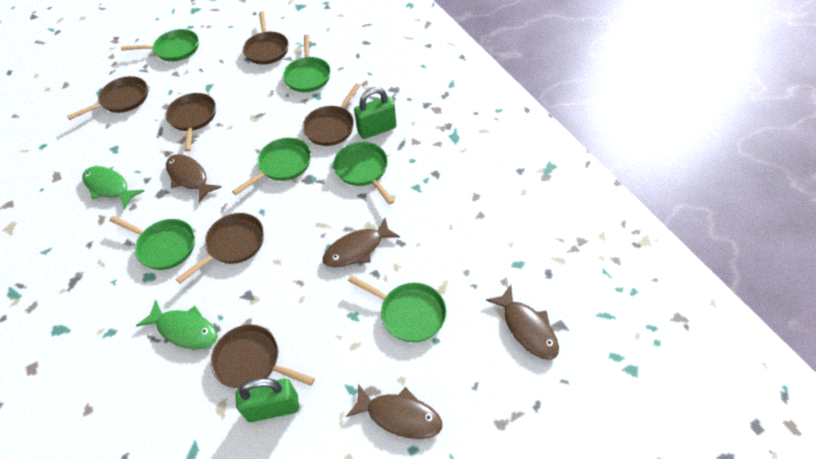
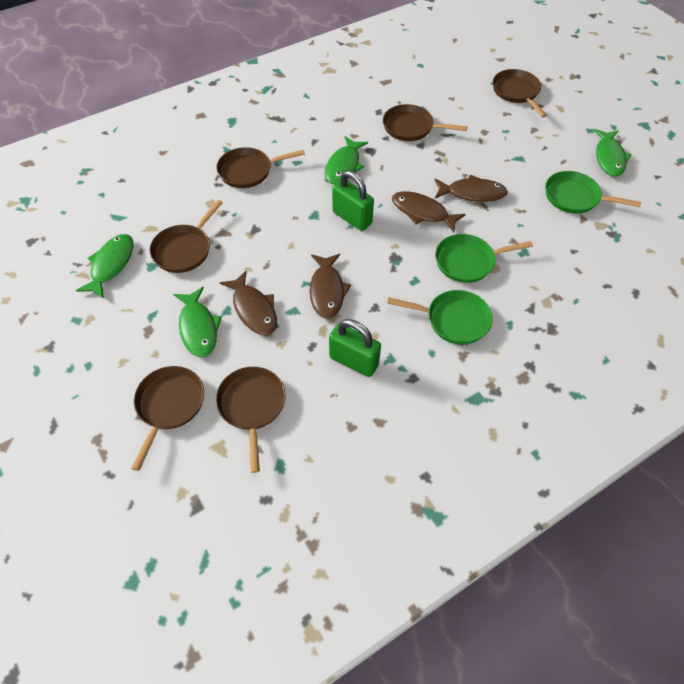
green fish: 2 -> 4
green pan: 6 -> 3

